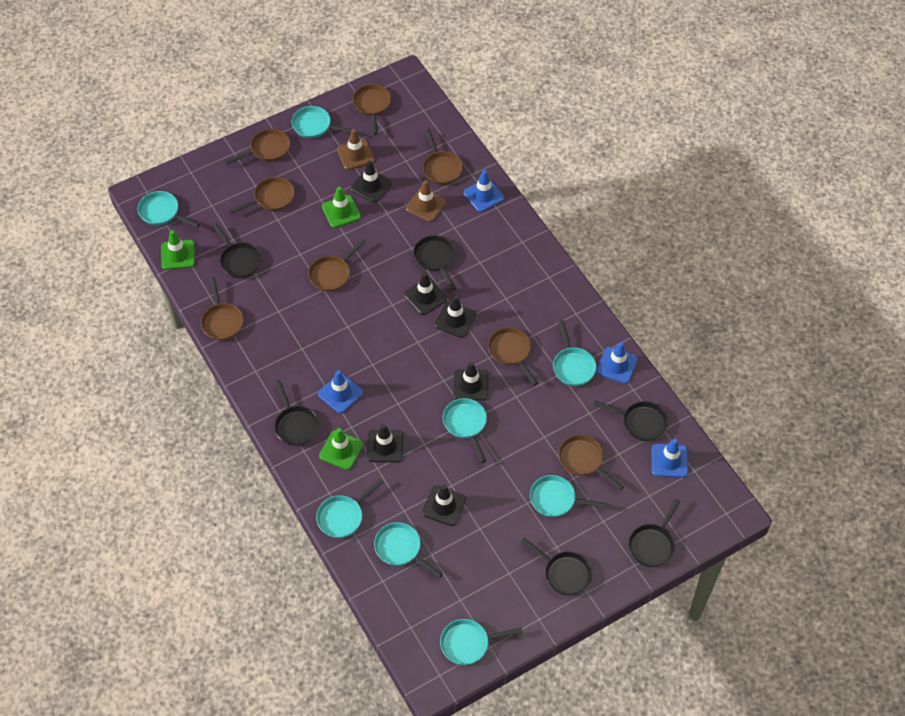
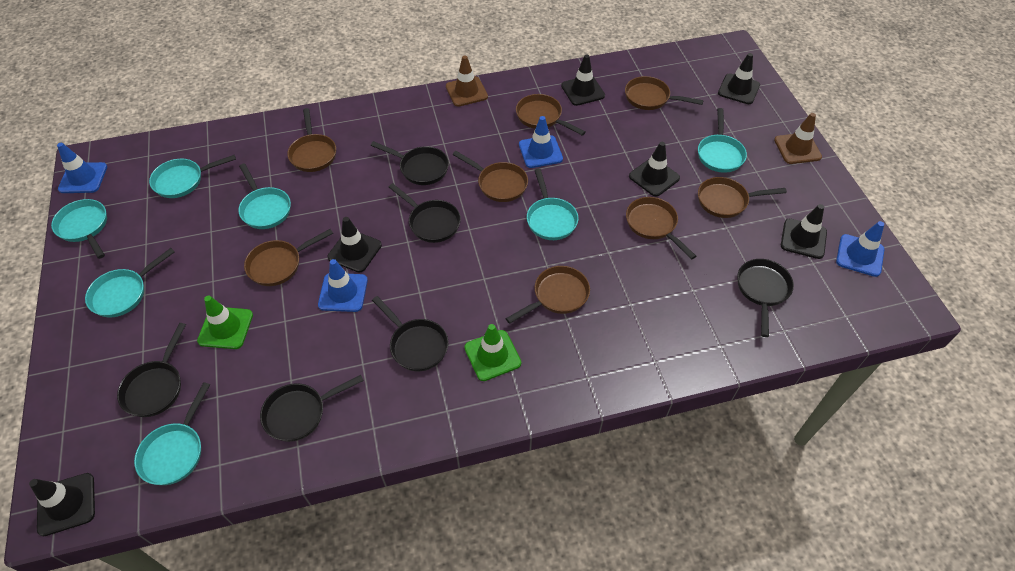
green traffic cone: 3 -> 2
turquoise pan: 8 -> 7

